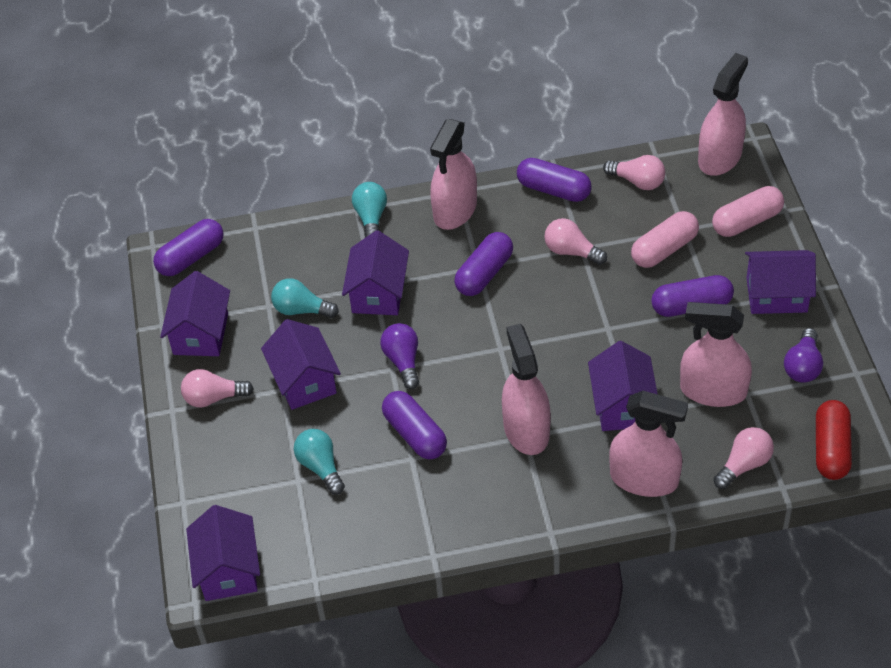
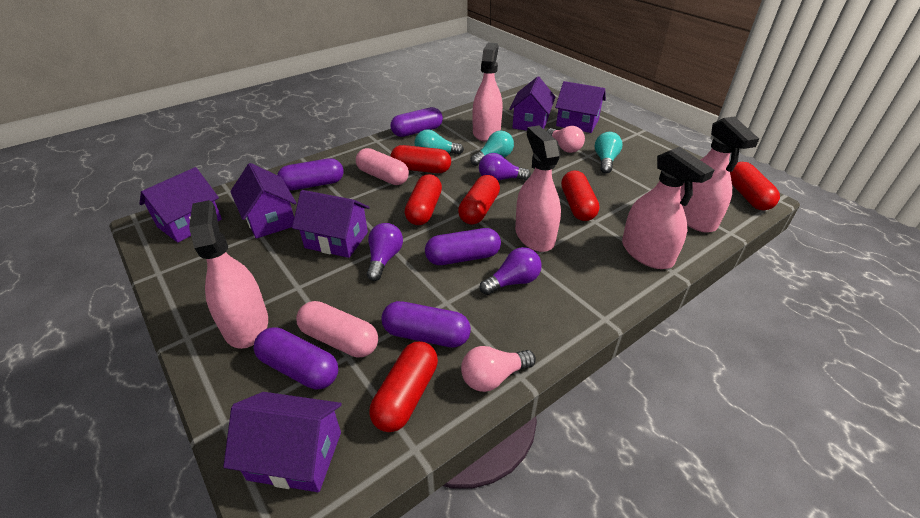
pink light bulb: 4 -> 2
purple light bulb: 2 -> 3
red capsule: 1 -> 6

